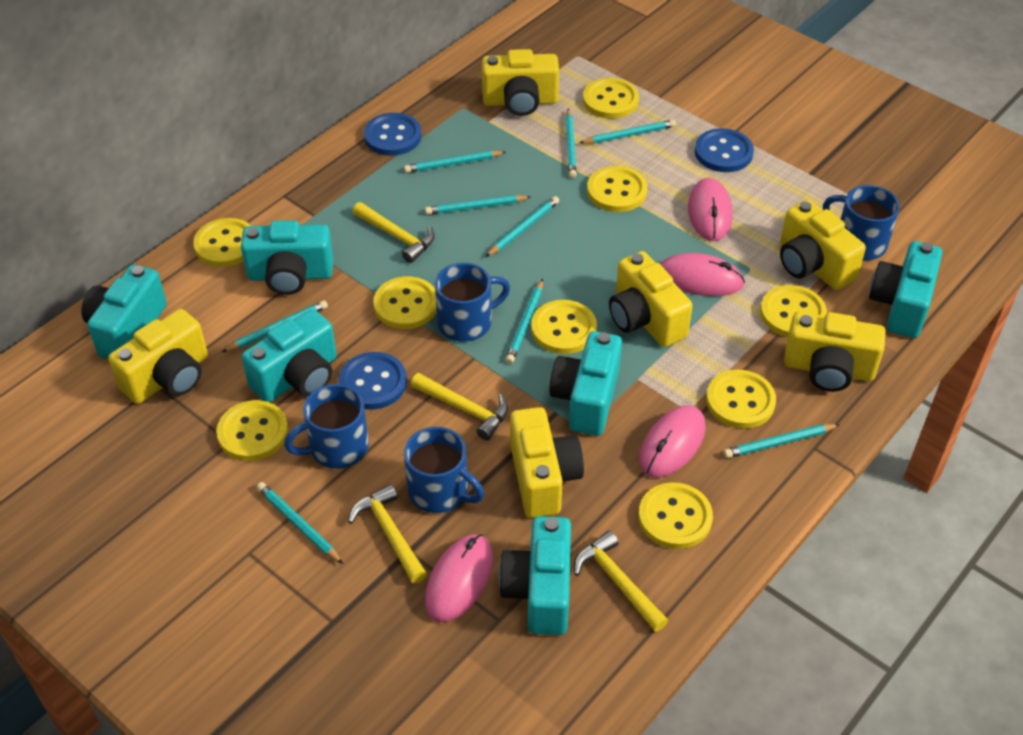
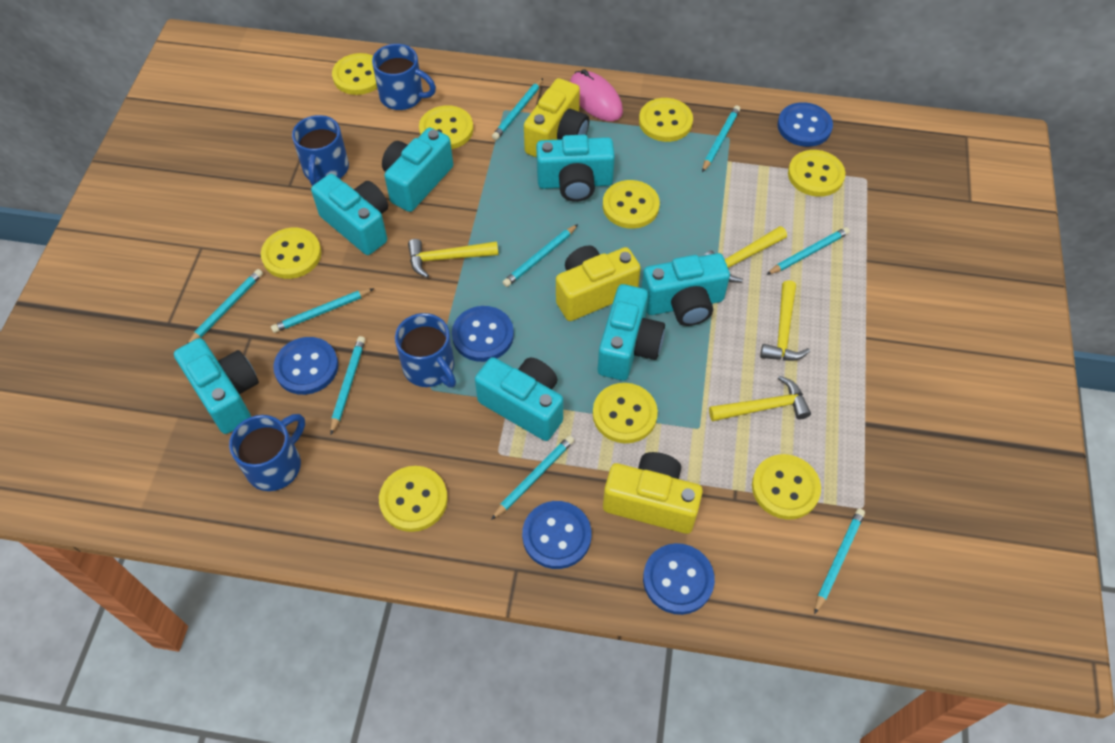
blue button: 3 -> 5
pink mouse: 4 -> 1
turquoise camera: 6 -> 7
yellow camera: 6 -> 3

